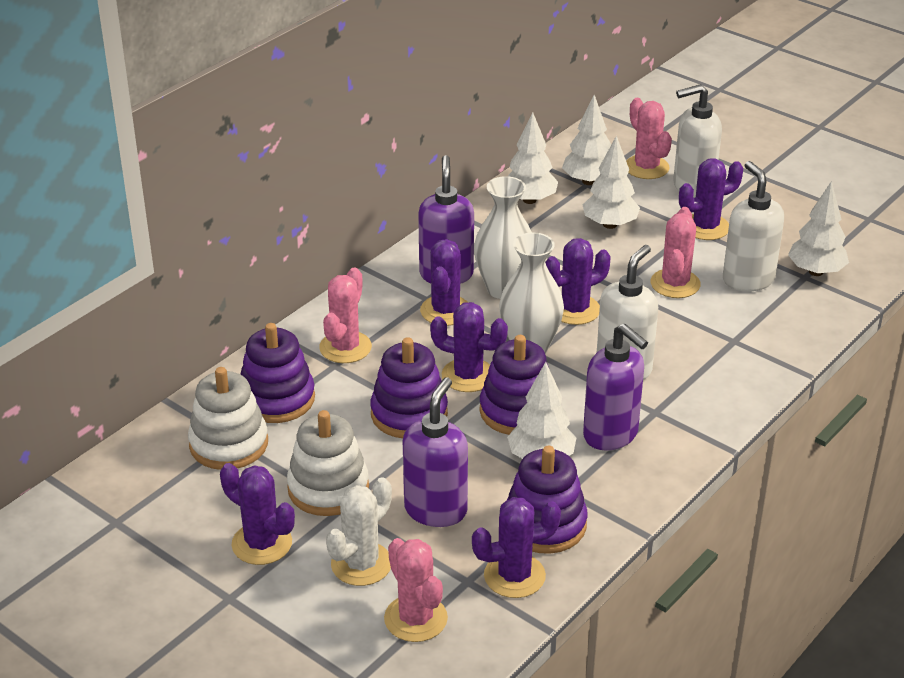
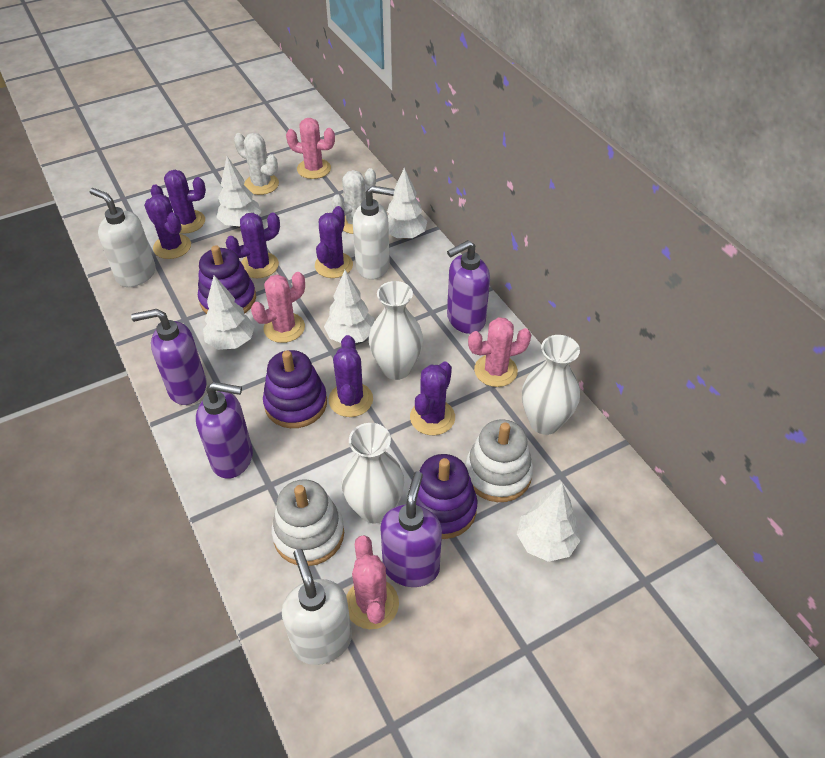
purple soap dispenser: 3 -> 4
purple stacking toy: 4 -> 3
white cactus: 1 -> 2
white vase: 2 -> 3

